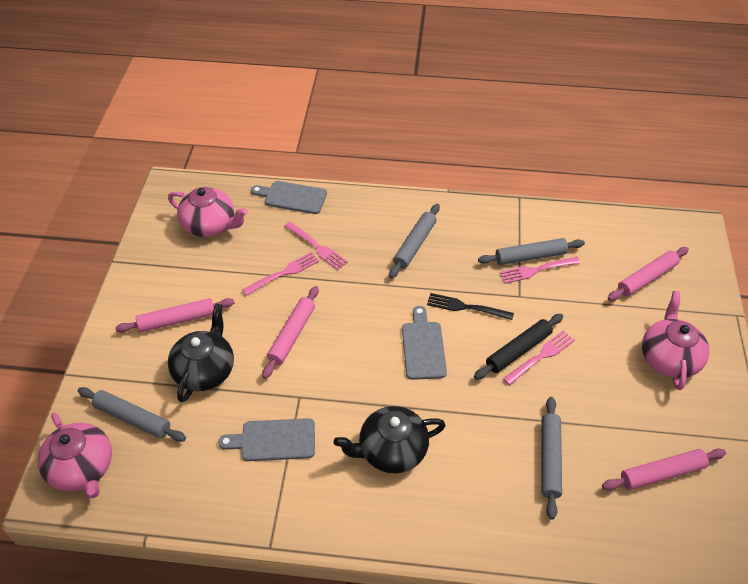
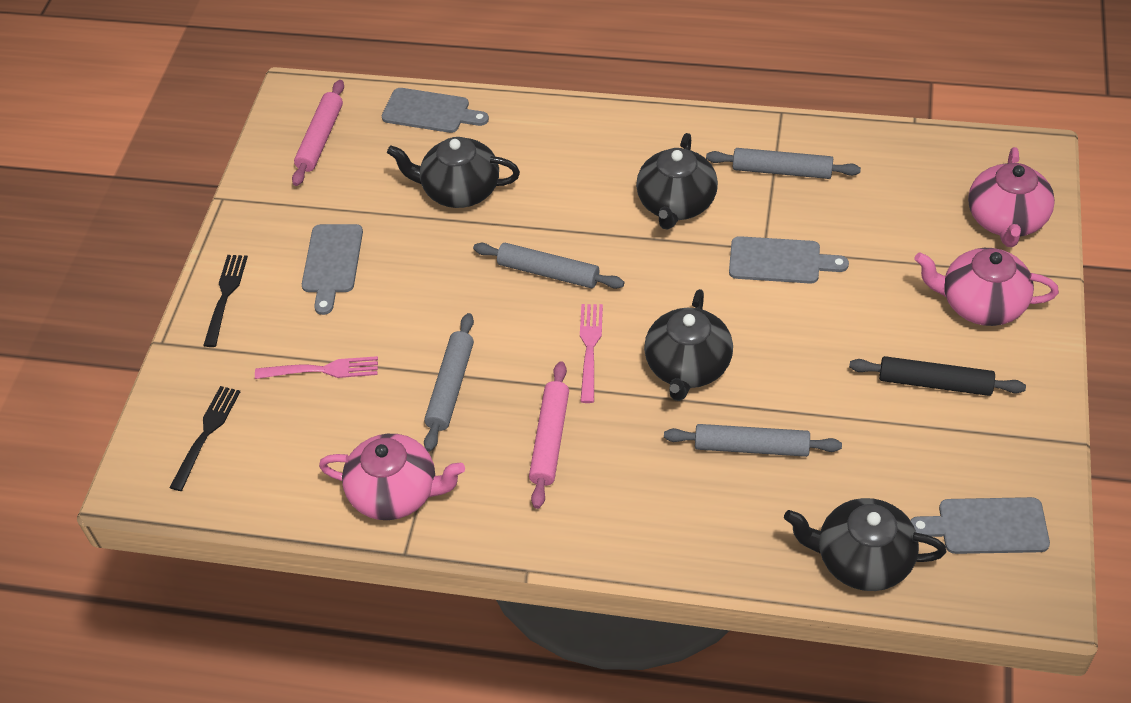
black fork: 1 -> 2
black teapot: 2 -> 4
grey cutting board: 3 -> 4
pink fork: 4 -> 2
pink rolling pin: 4 -> 2

